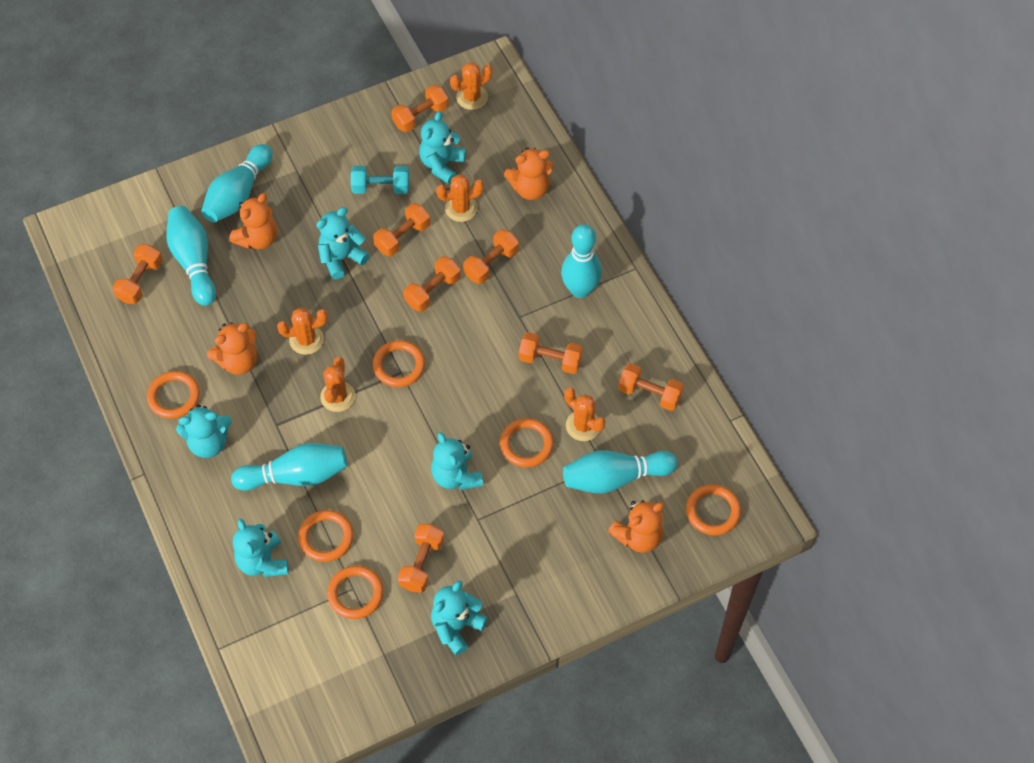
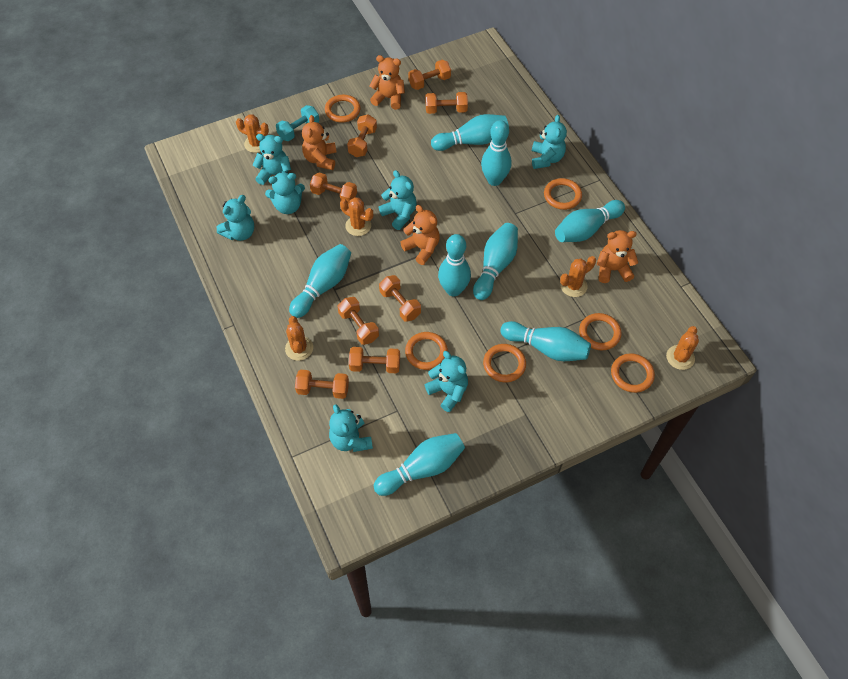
turquoise bowling pin: 5 -> 8
turquoise teddy bear: 6 -> 7

